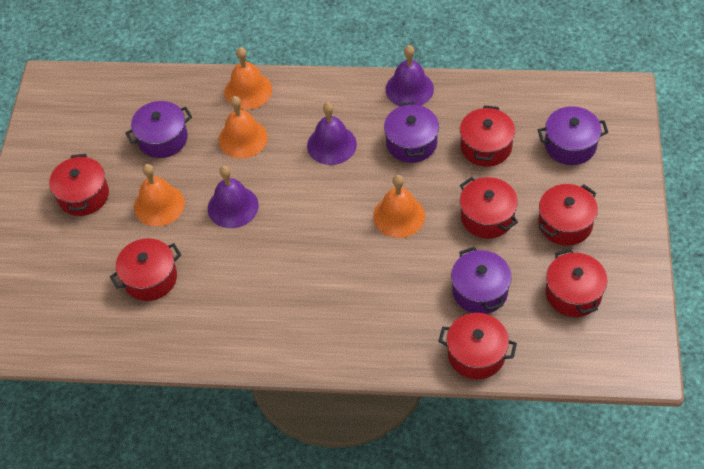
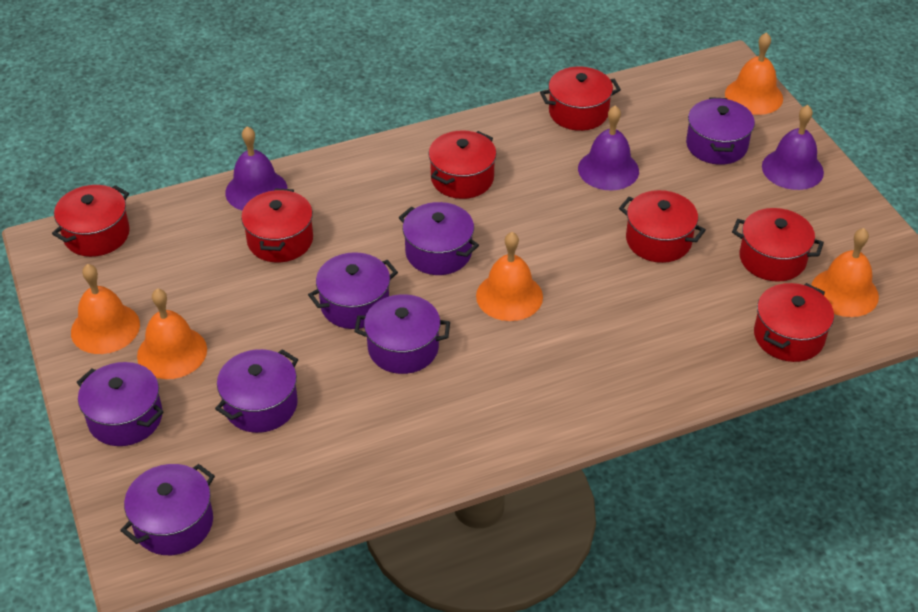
orange bell: 4 -> 5
purple pot: 4 -> 7

